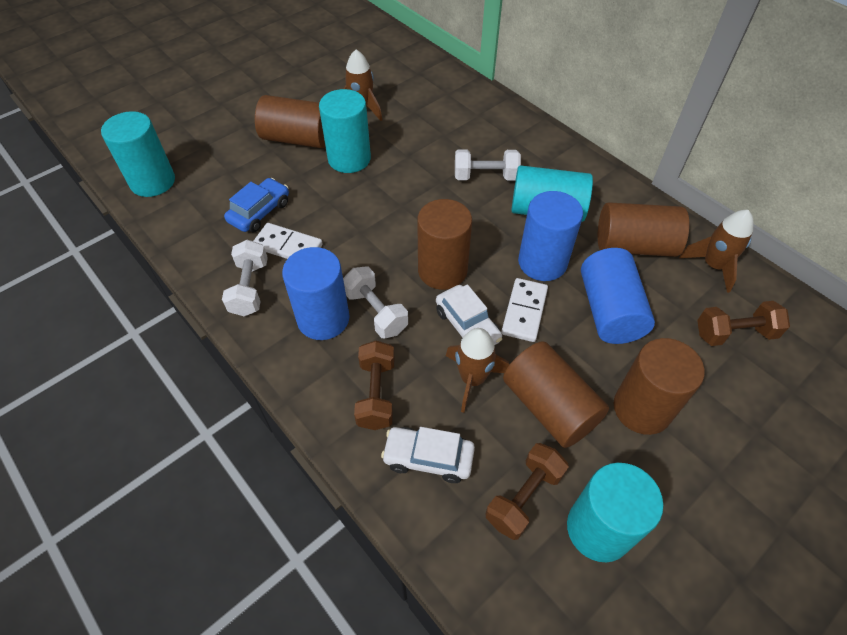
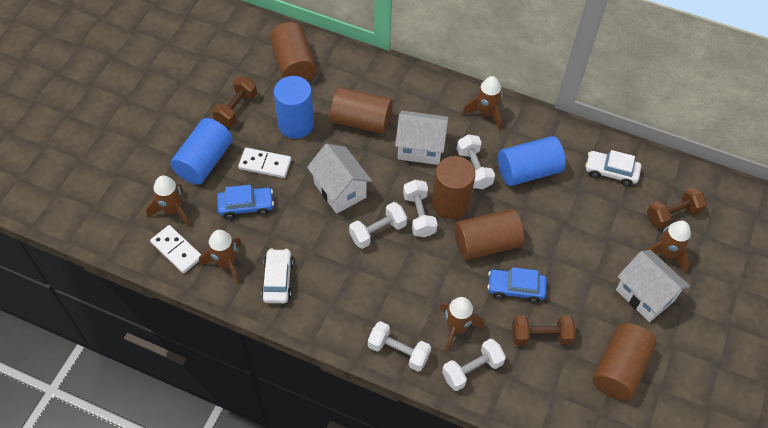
blue car: 1 -> 2
brown rocket: 3 -> 5
turquoise cylinder: 4 -> 0
white dumbbell: 3 -> 5
white house: 0 -> 3

